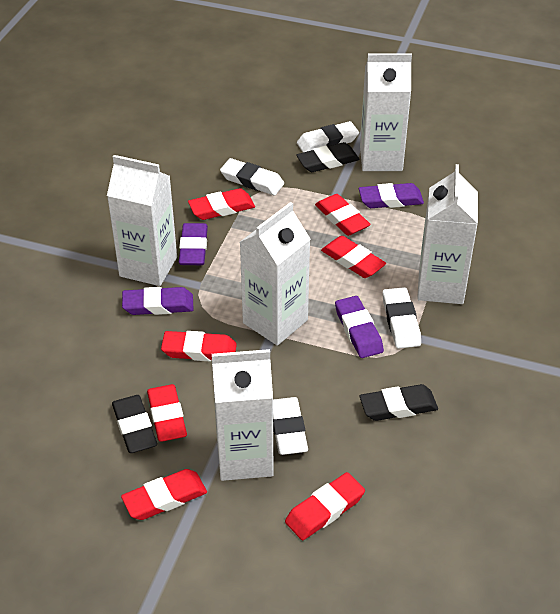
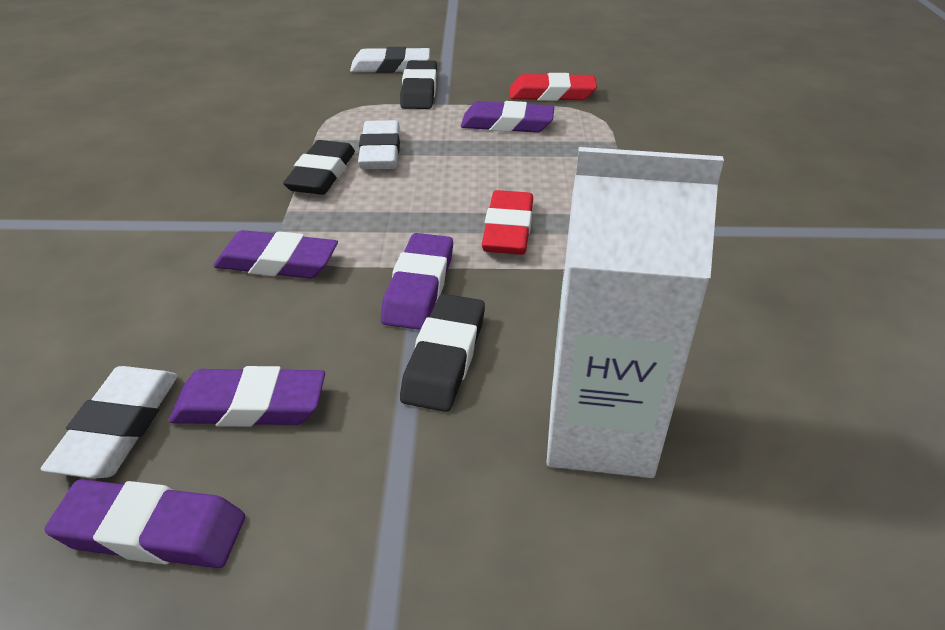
purple eraser: 4 -> 5
red eraser: 7 -> 2
white carton: 5 -> 1
white eraser: 4 -> 3

